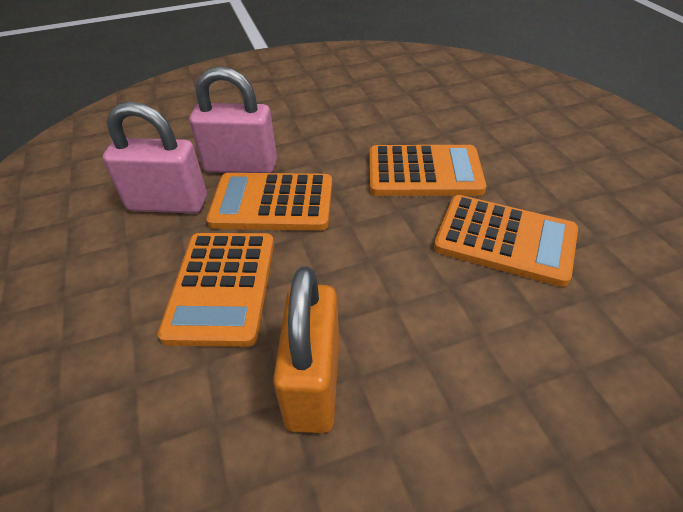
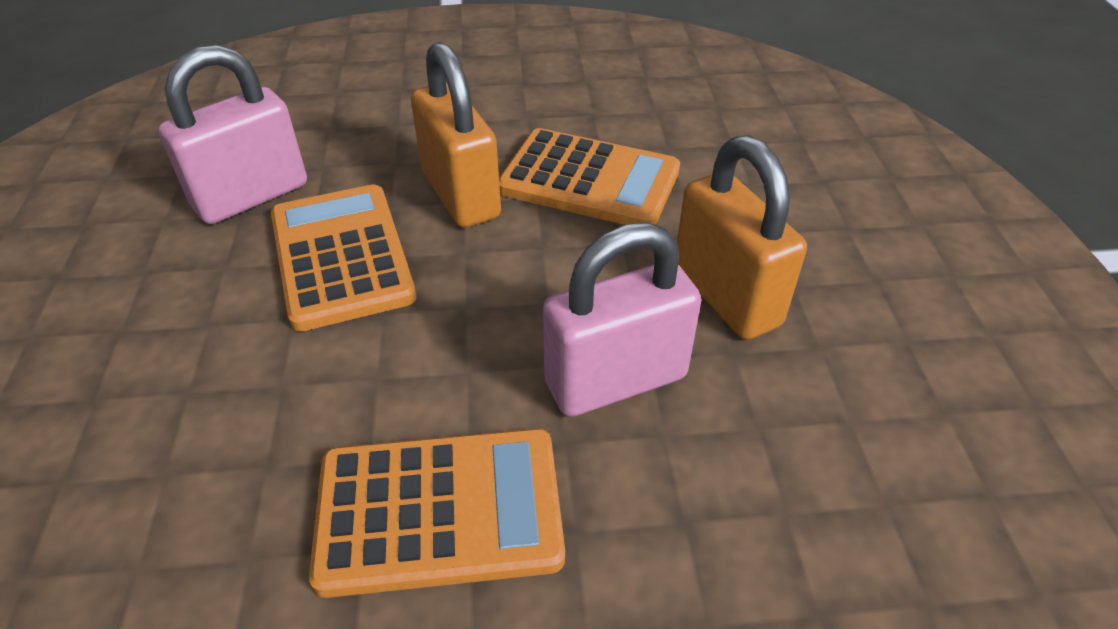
orange calculator: 4 -> 3
orange padlock: 1 -> 2

